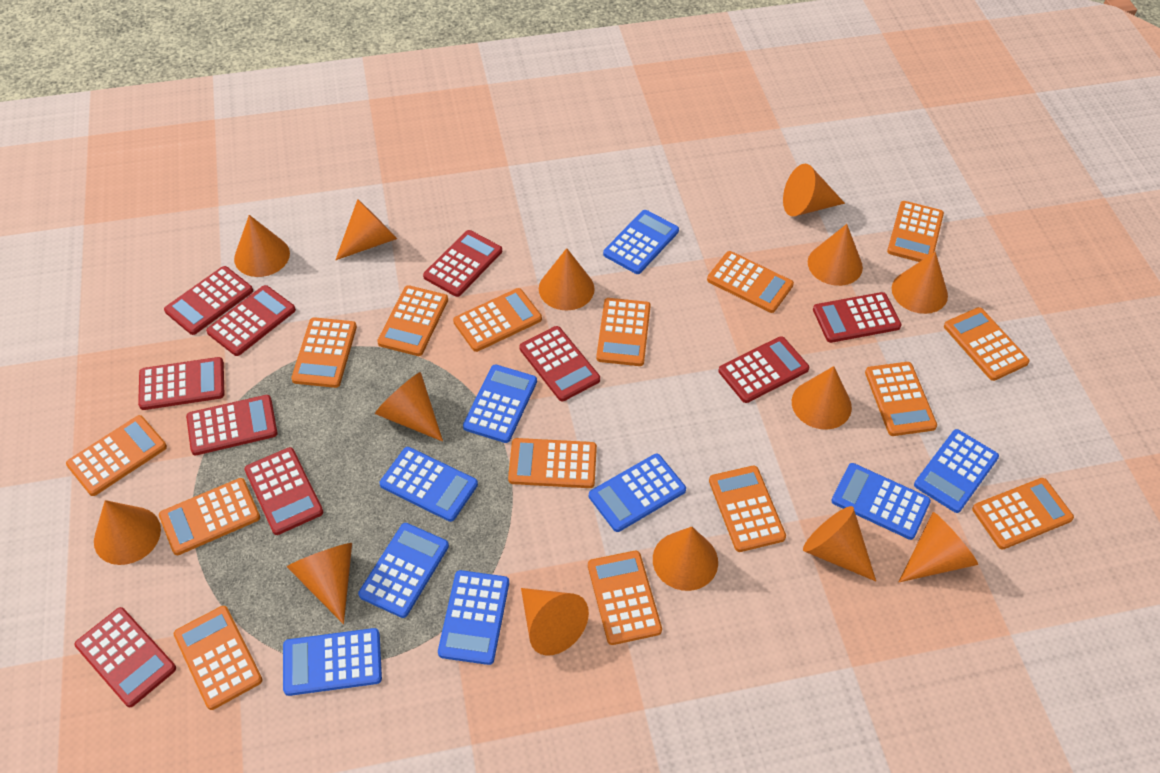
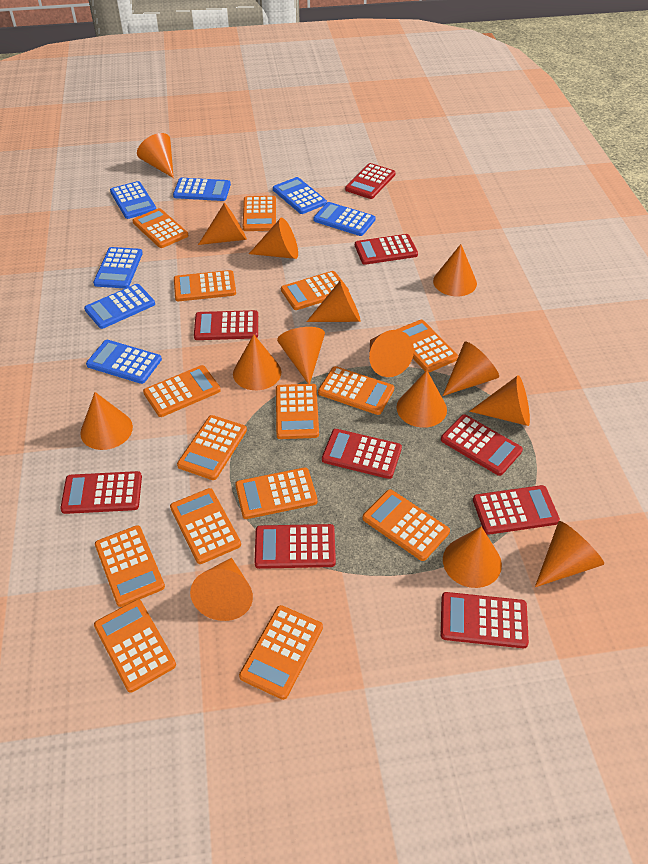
blue calculator: 9 -> 7
orange cone: 14 -> 15
red calculator: 10 -> 9

